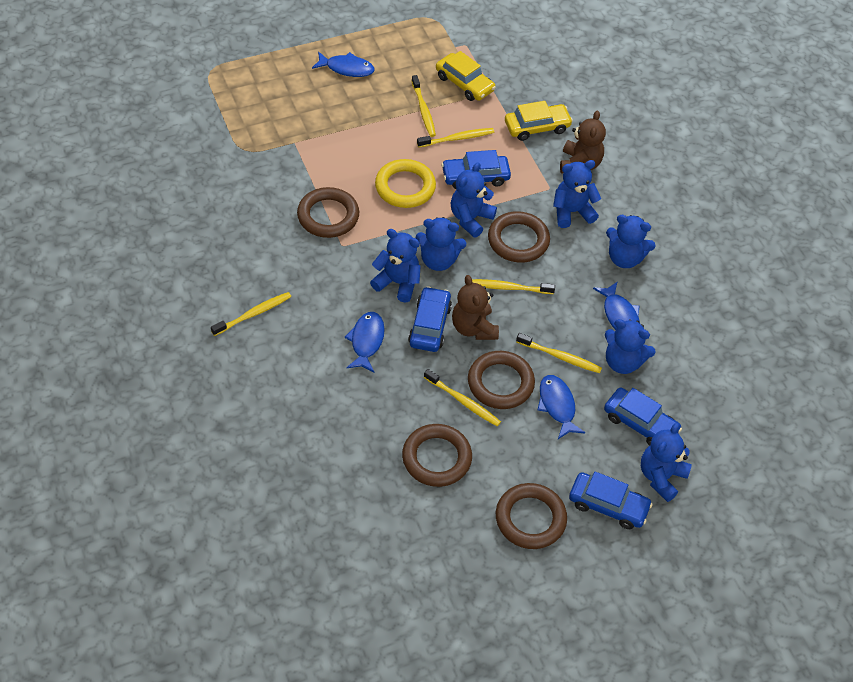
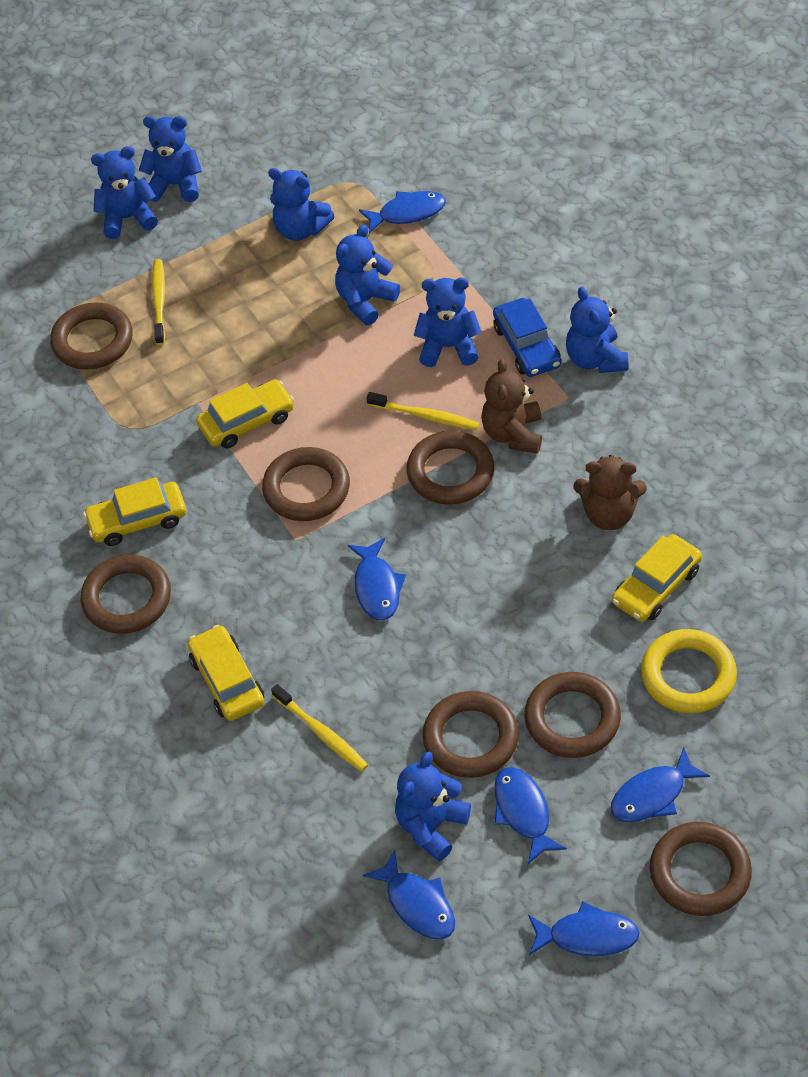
blue car: 4 -> 1
blue fish: 4 -> 6
brown ring: 5 -> 7
yellow car: 2 -> 4
yellow toothbrush: 6 -> 3

